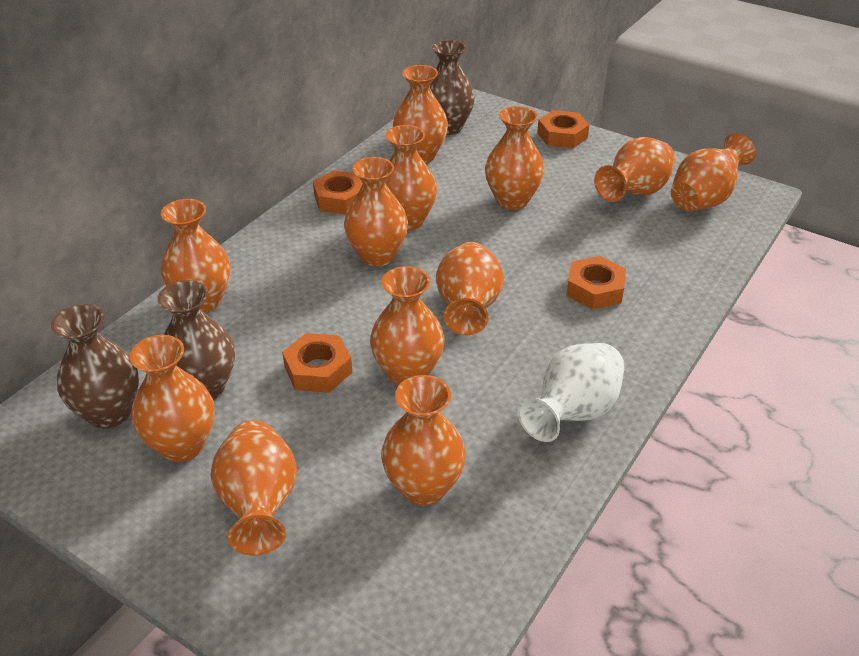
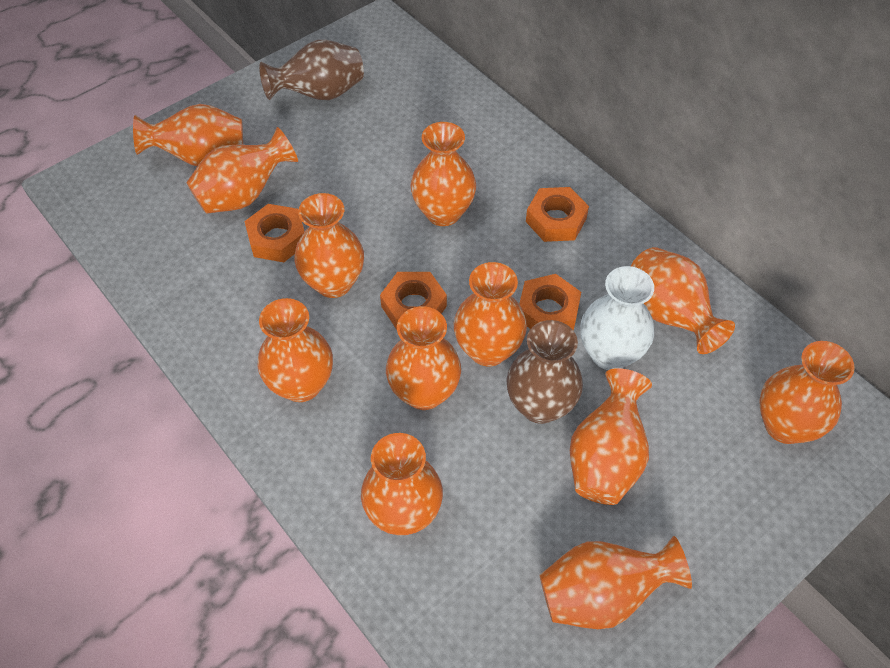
brown vase: 3 -> 2

